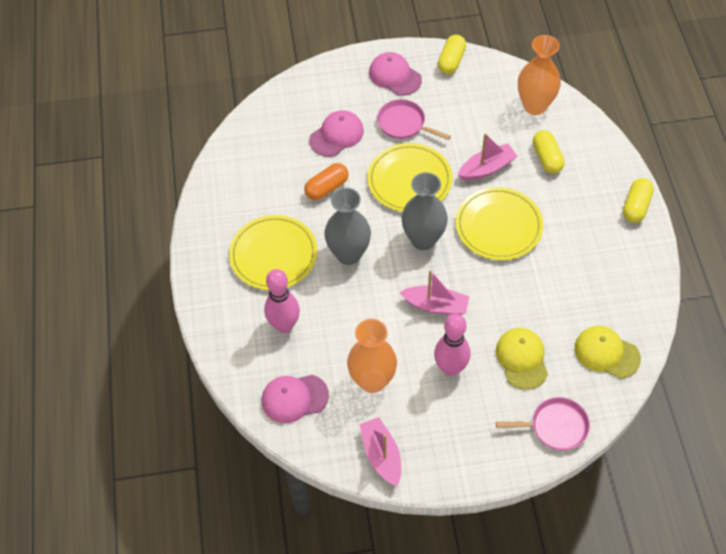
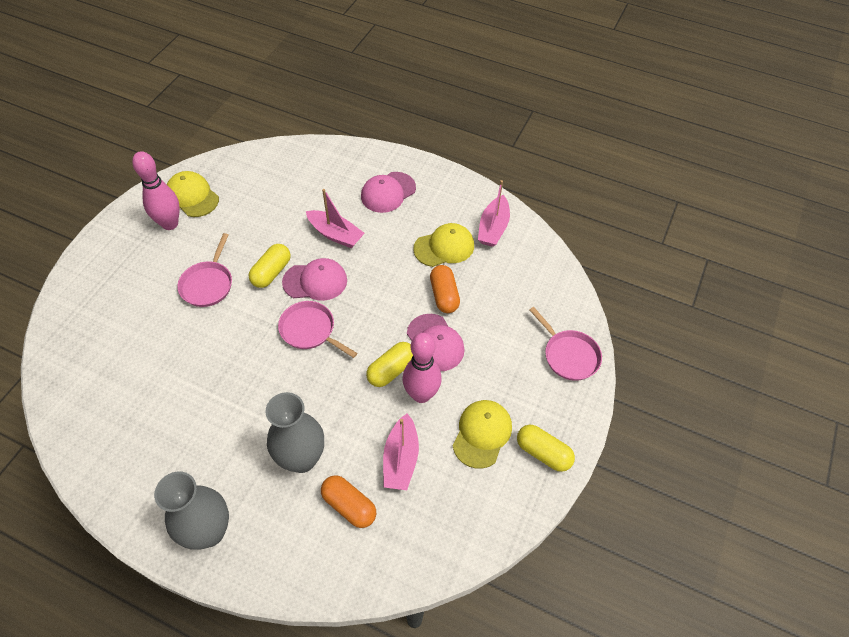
orange capsule: 1 -> 2
orange vase: 2 -> 0
pink pan: 2 -> 3
yellow cap: 2 -> 3
yellow plate: 3 -> 0

